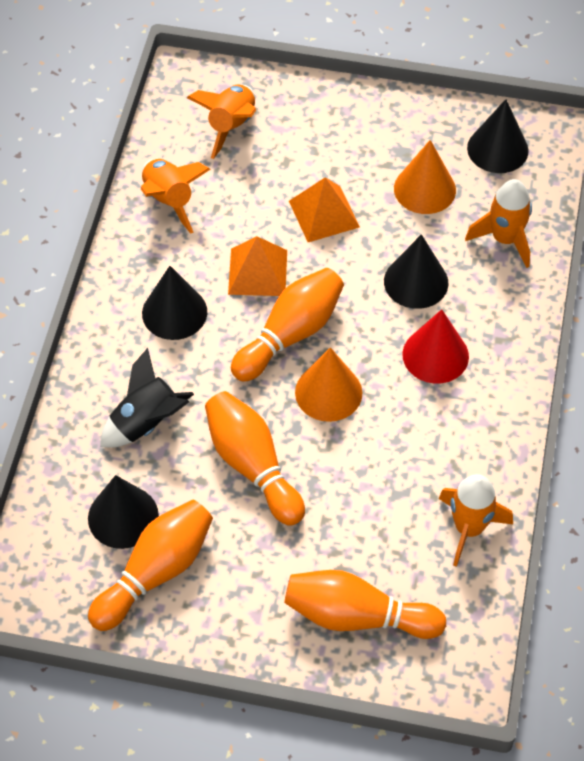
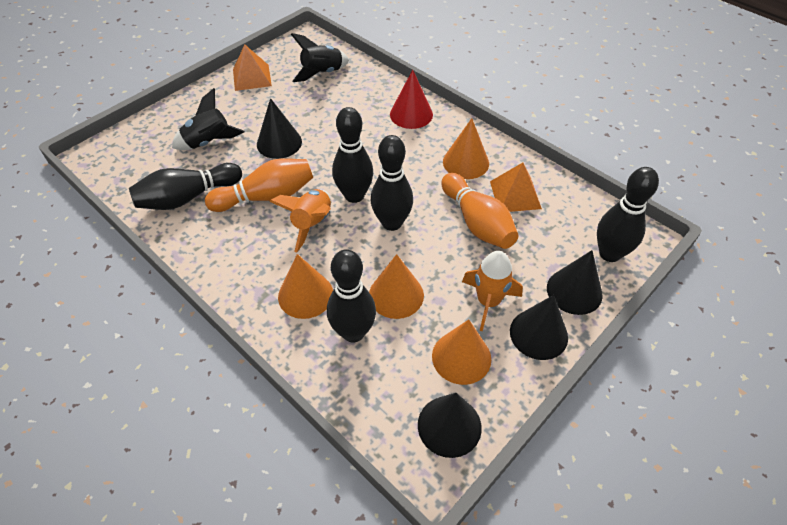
black bowling pin: 0 -> 5
black rocket: 1 -> 2
orange bowling pin: 4 -> 2
orange cone: 2 -> 4
orange rocket: 4 -> 2

